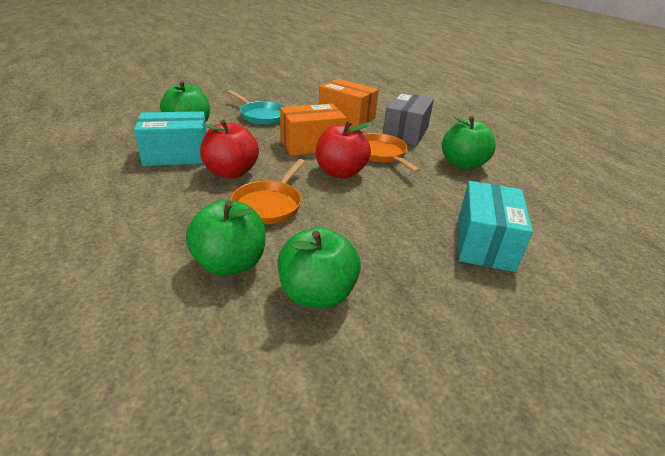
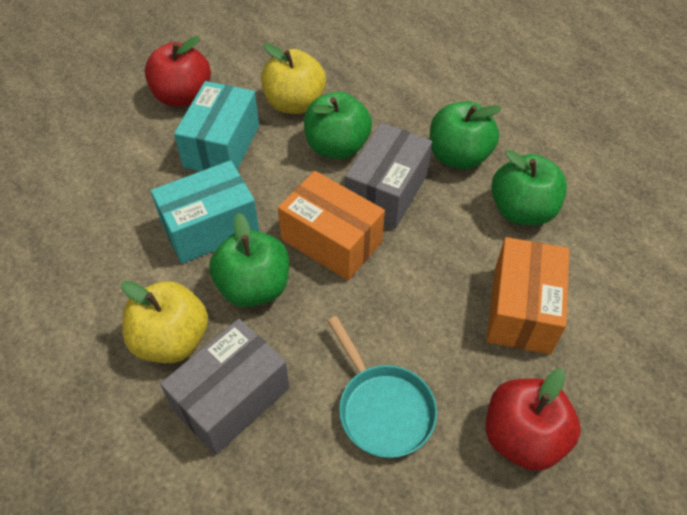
grey box: 1 -> 2
orange pan: 2 -> 0
yellow apple: 0 -> 2

